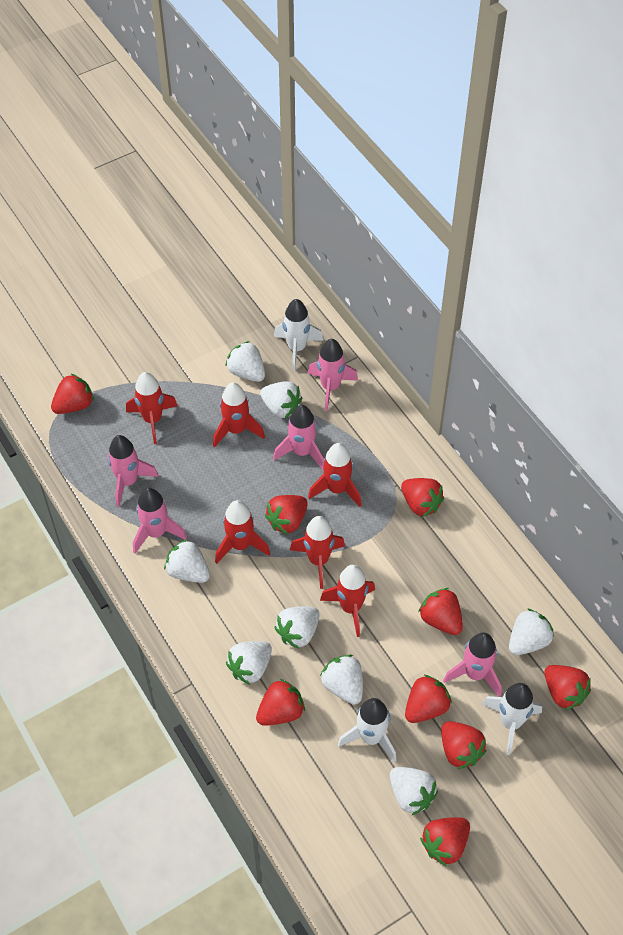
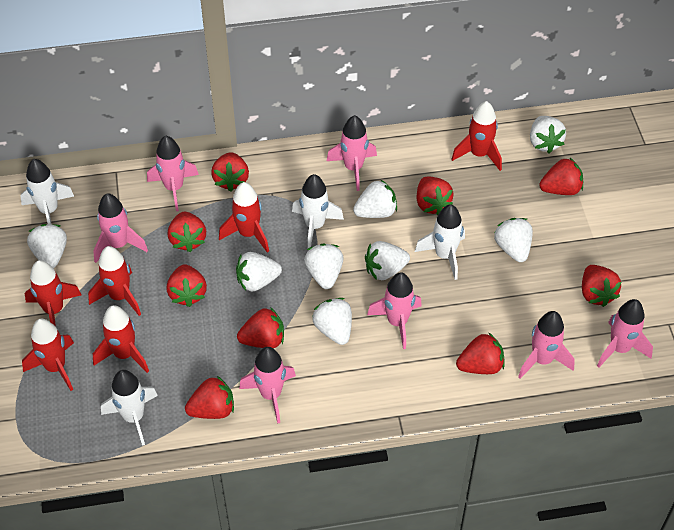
pink rocket: 5 -> 7
white rocket: 3 -> 4

